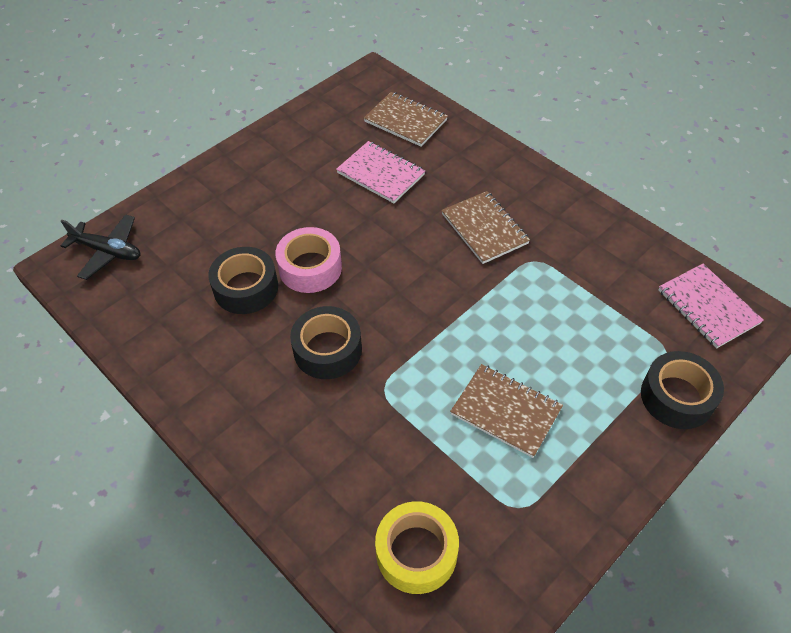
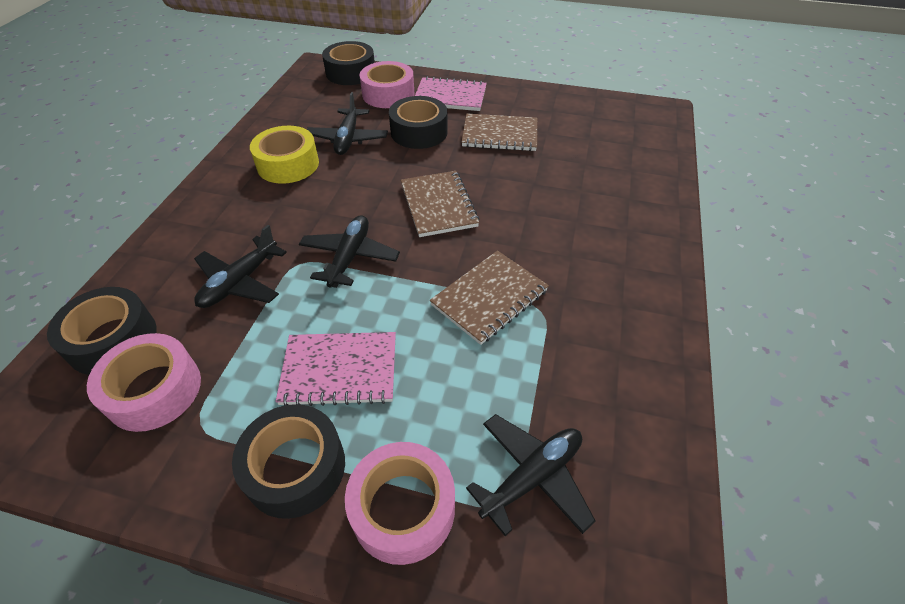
black plane: 1 -> 4
black tape: 3 -> 4
pink tape: 1 -> 3

